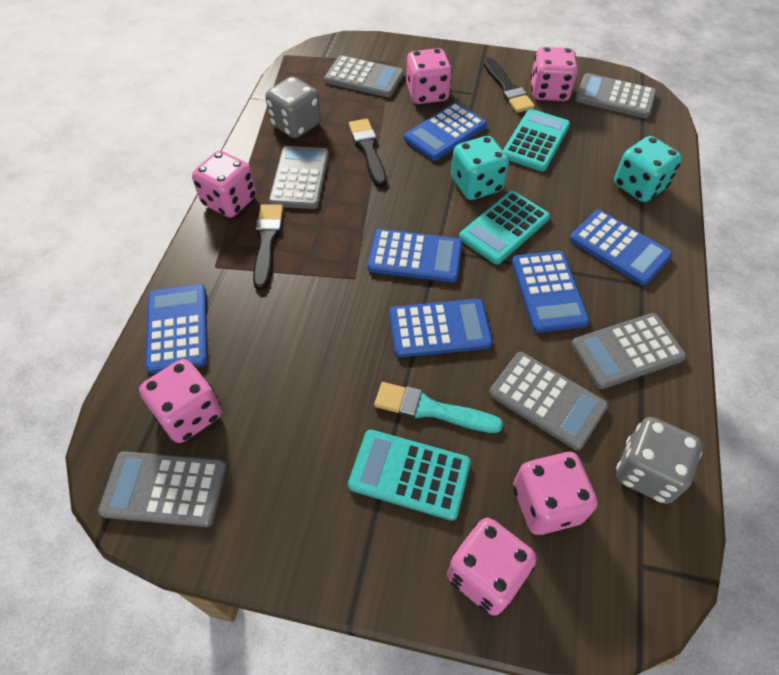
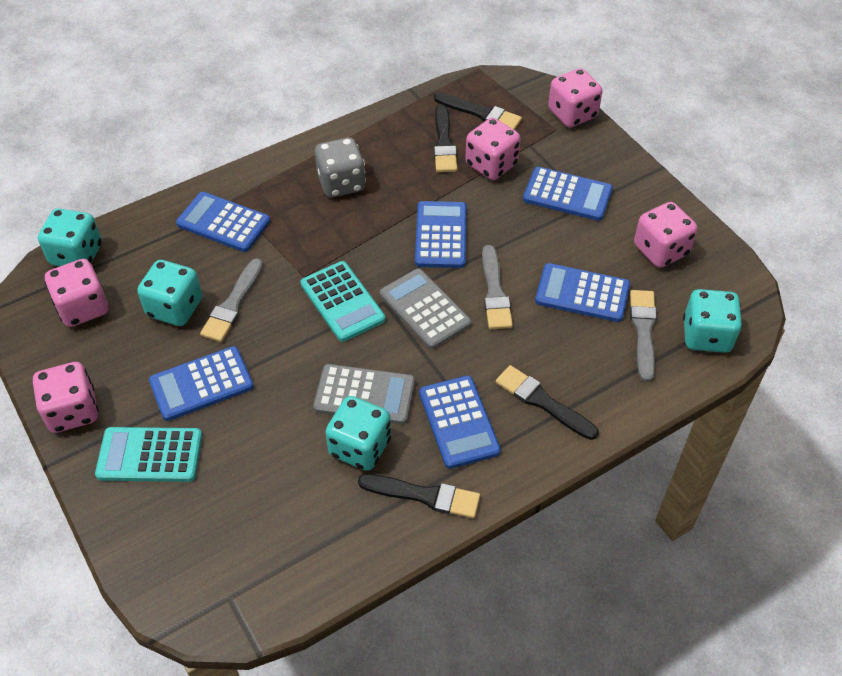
black brush: 3 -> 4
grey brush: 0 -> 3
grey calculator: 6 -> 2
grey dice: 2 -> 1
pink dice: 6 -> 5
turquoise brush: 1 -> 0
turquoise calculator: 3 -> 2
turquoise dice: 2 -> 4

